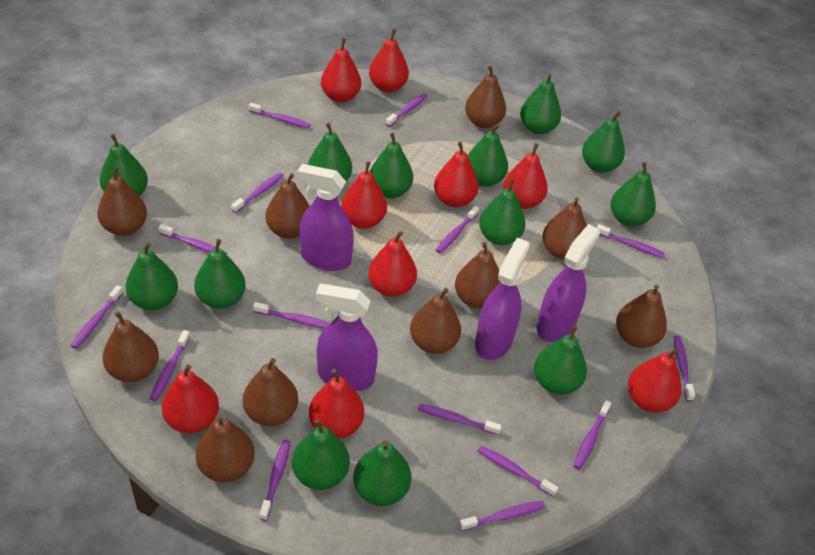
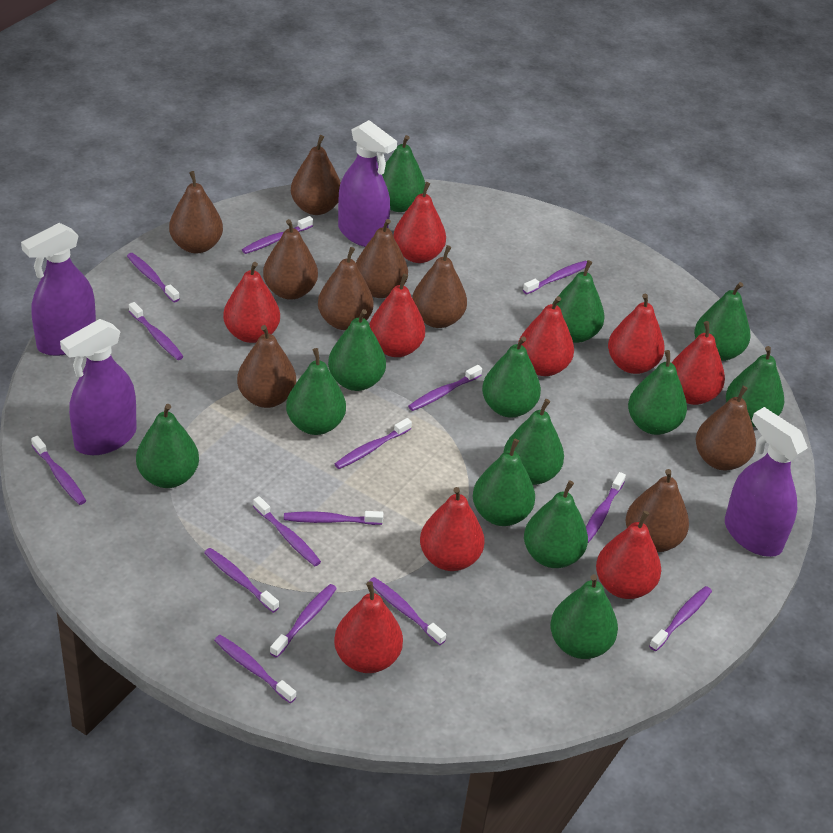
brown pear: 10 -> 9

